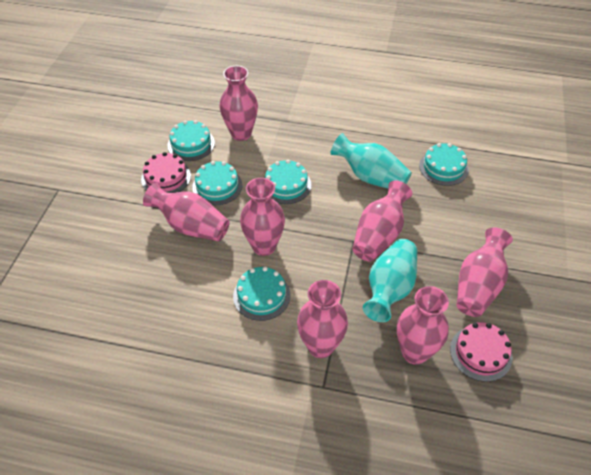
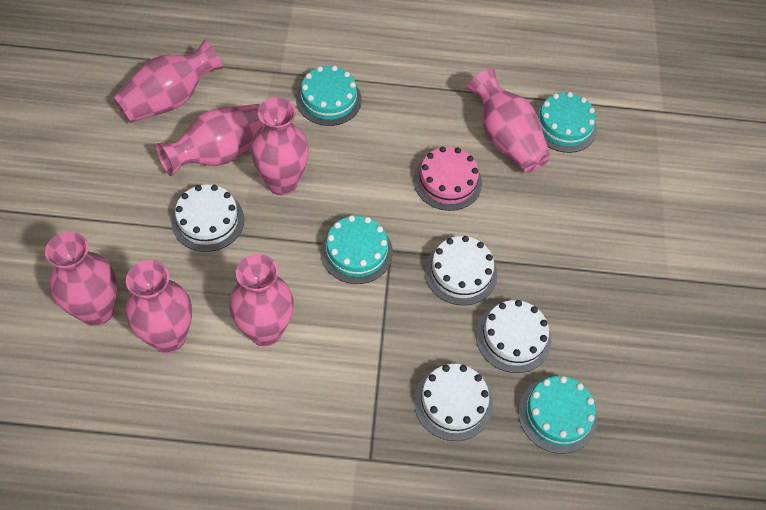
pink cake: 2 -> 1
turquoise cake: 5 -> 4
turquoise vase: 2 -> 0
white cake: 0 -> 4

